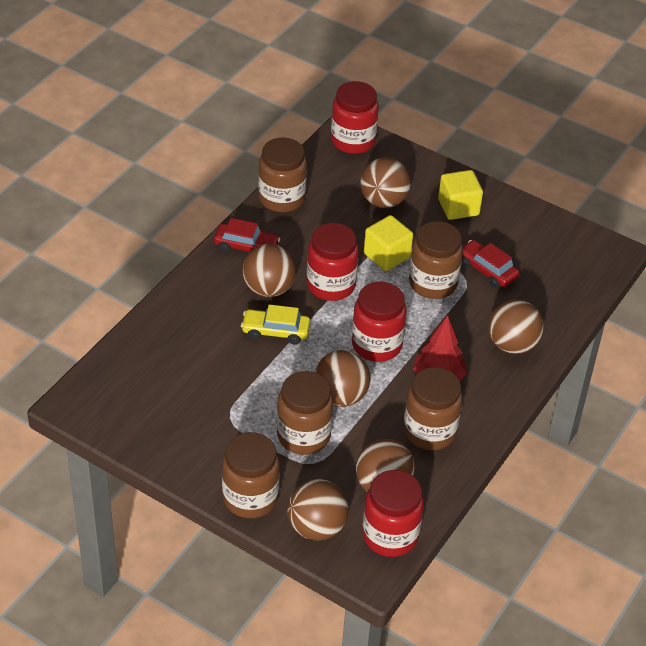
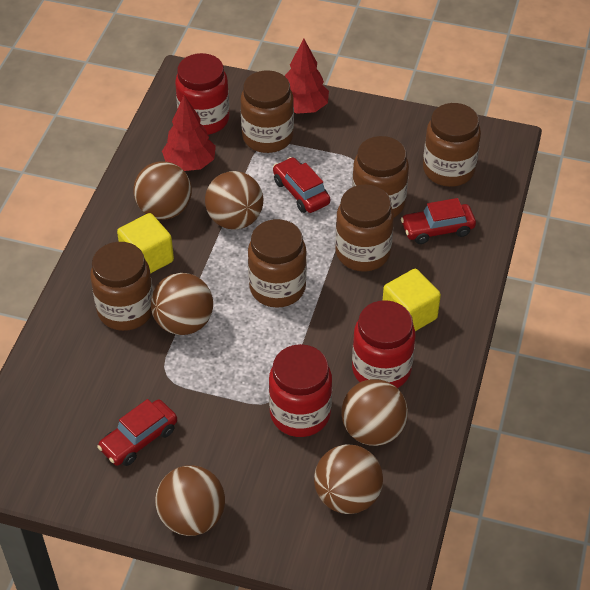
brown jar: 5 -> 6
red car: 2 -> 3
red jar: 4 -> 3
red tree: 1 -> 2
yellow car: 1 -> 0

